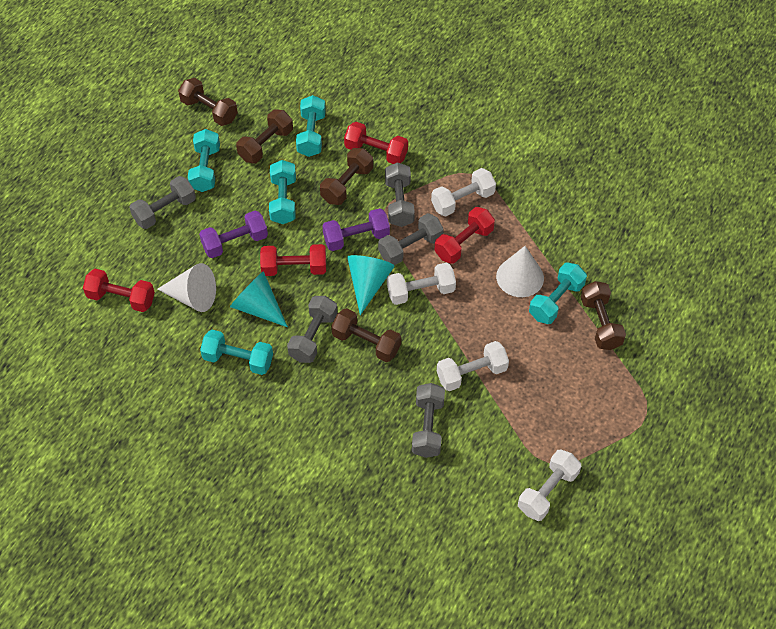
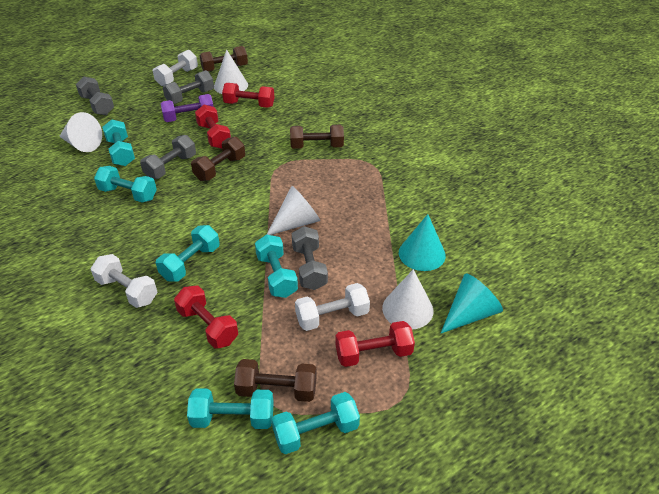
brown dumbbell: 5 -> 4
grey dumbbell: 5 -> 4
purple dumbbell: 2 -> 1
turquoise dumbbell: 5 -> 6
white cone: 2 -> 4
white dumbbell: 4 -> 3

